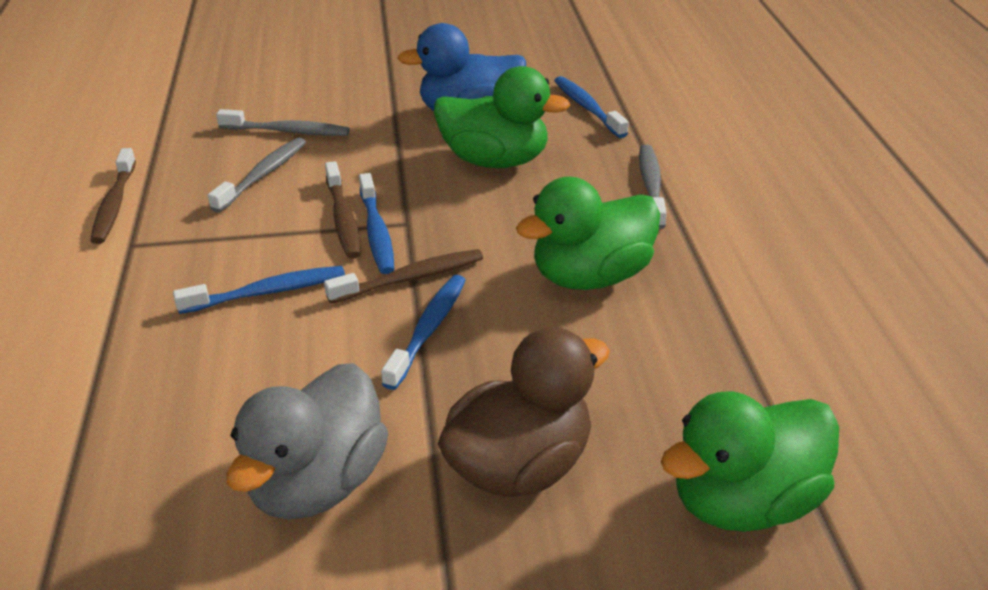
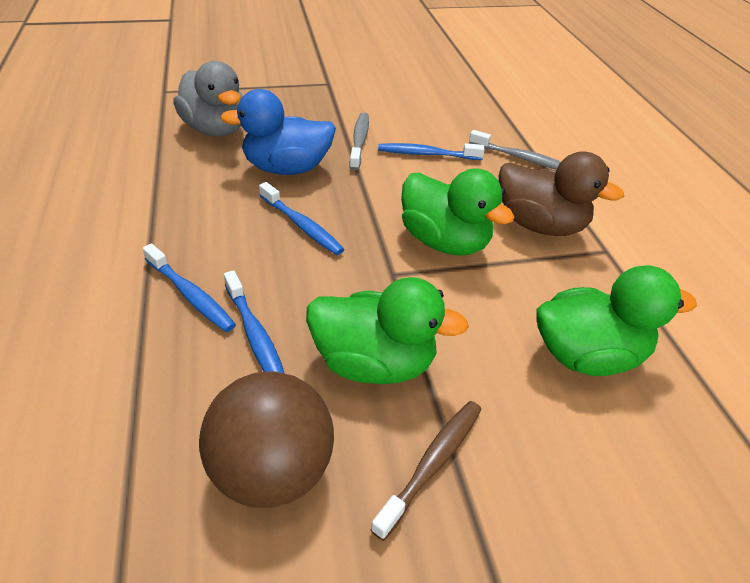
brown ball: 0 -> 1
brown toothbrush: 3 -> 1
grey toothbrush: 3 -> 2

